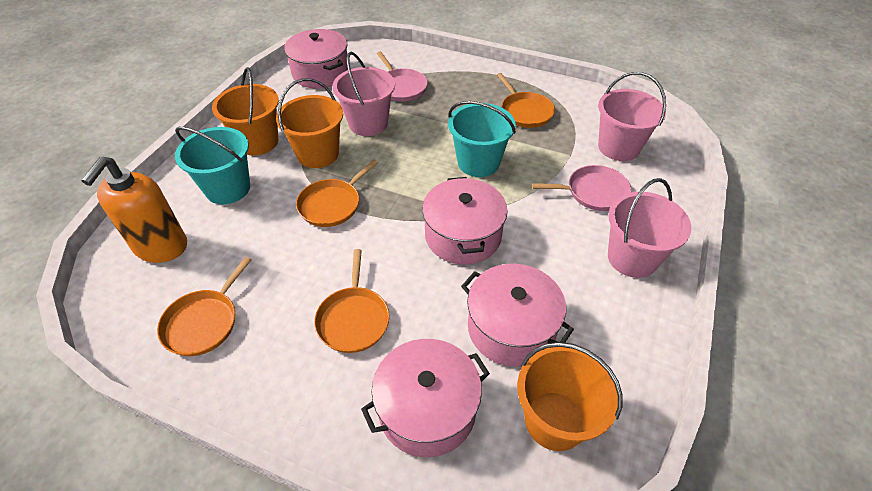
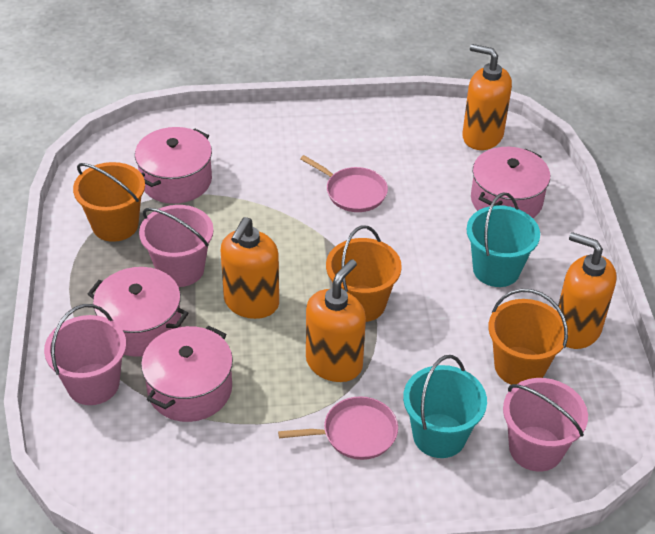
orange pan: 4 -> 0
orange soap dispenser: 1 -> 4

